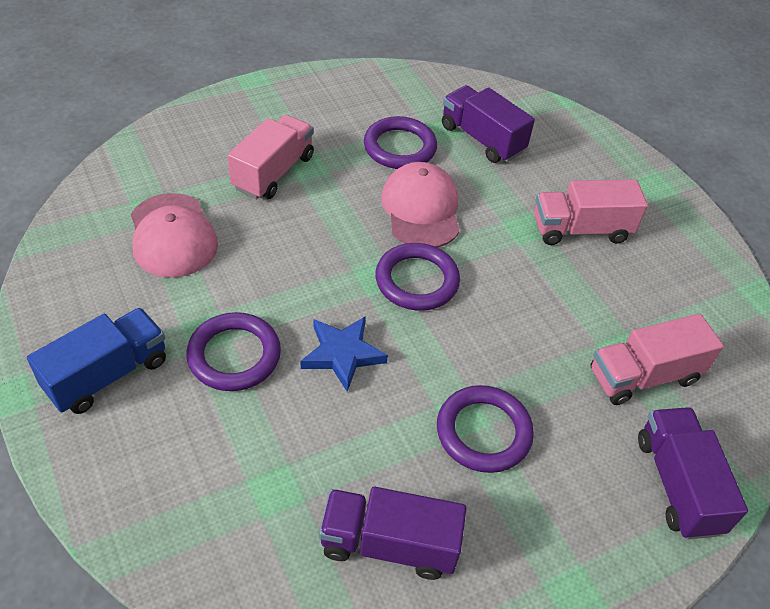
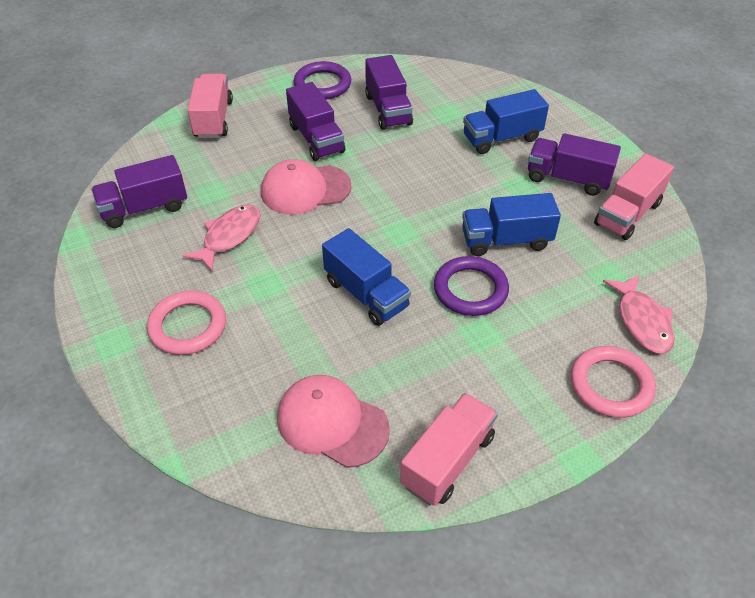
blue star: 1 -> 0
blue truck: 1 -> 3
pink fish: 0 -> 2
pink ring: 0 -> 2
purple ring: 4 -> 2
purple truck: 3 -> 4

